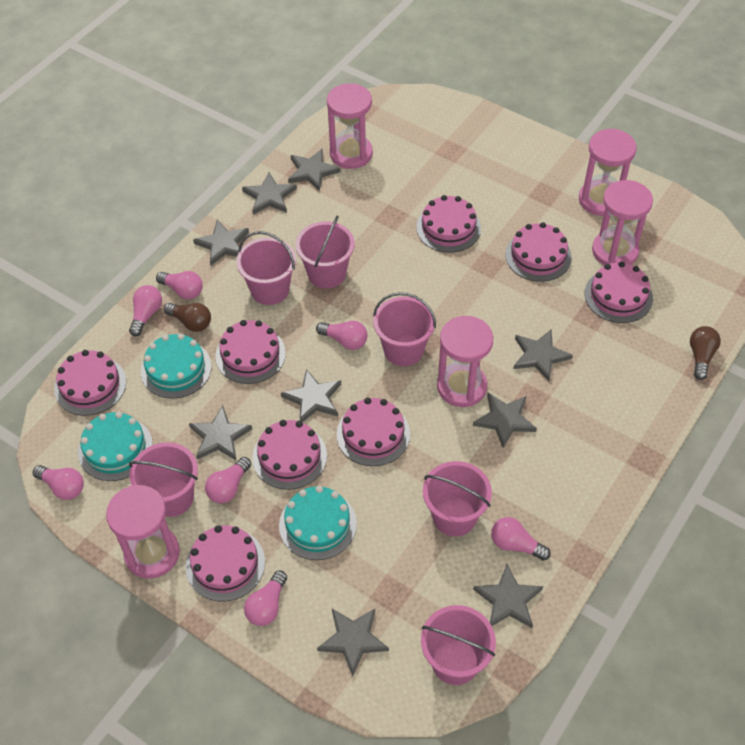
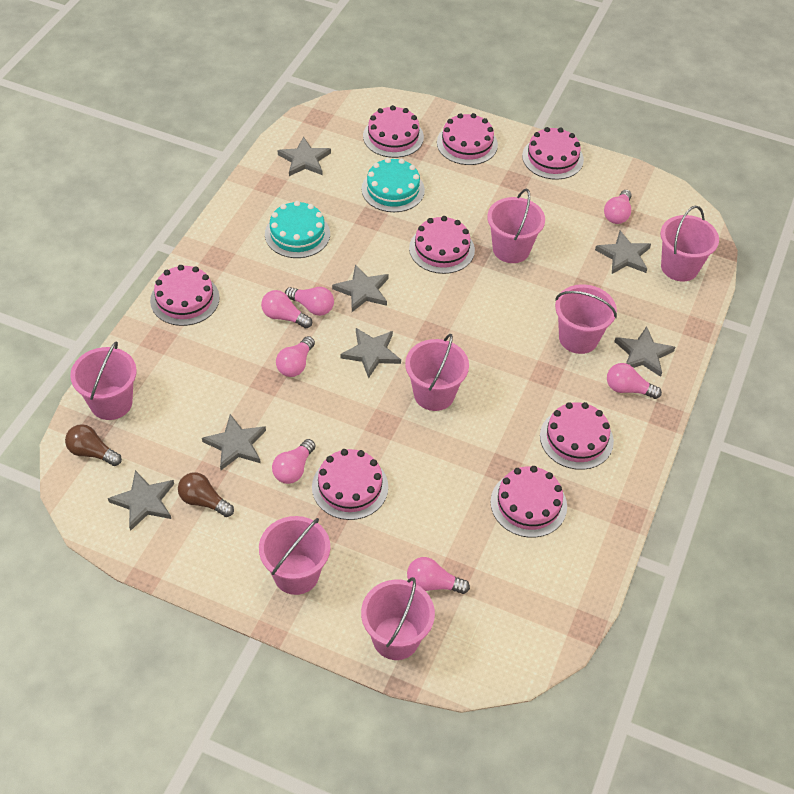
grey star: 9 -> 7
pink bucket: 6 -> 7
pink hourglass: 5 -> 0
turquoise cake: 3 -> 2

